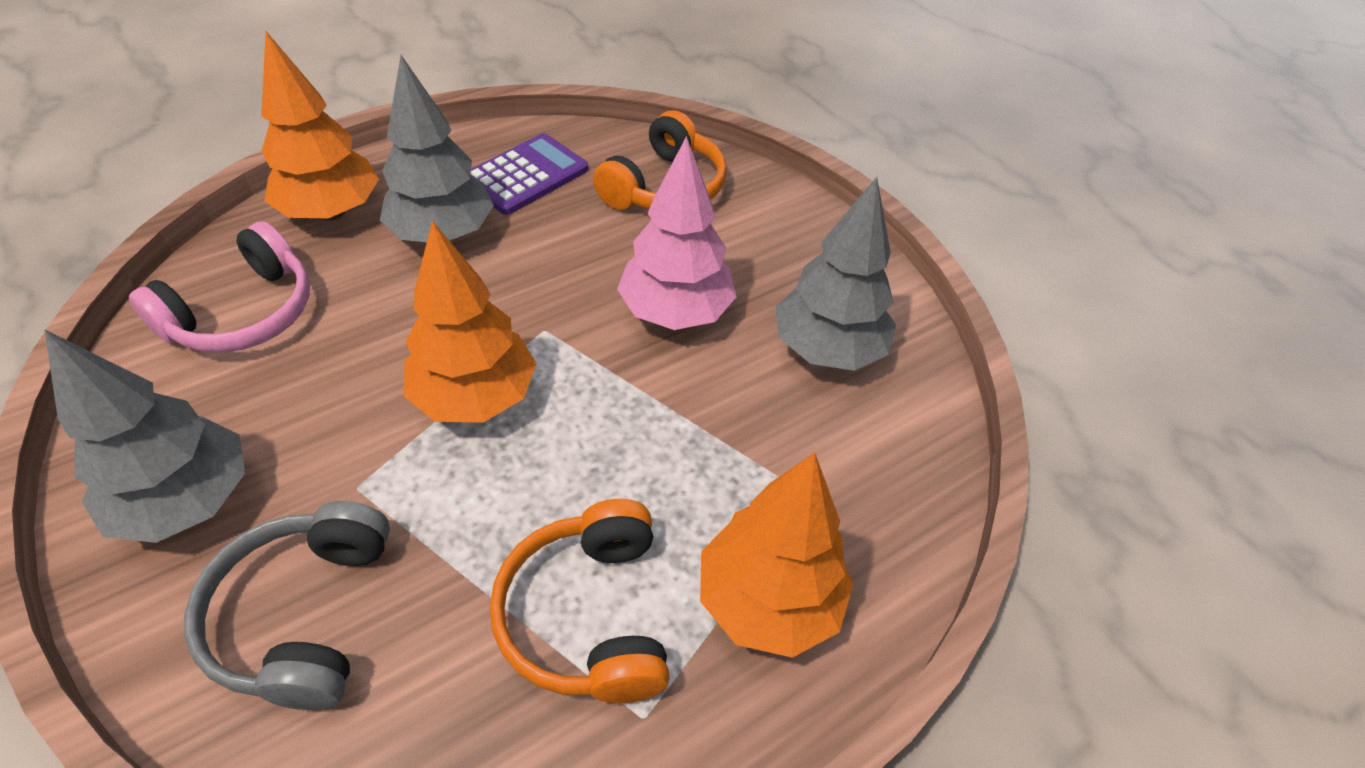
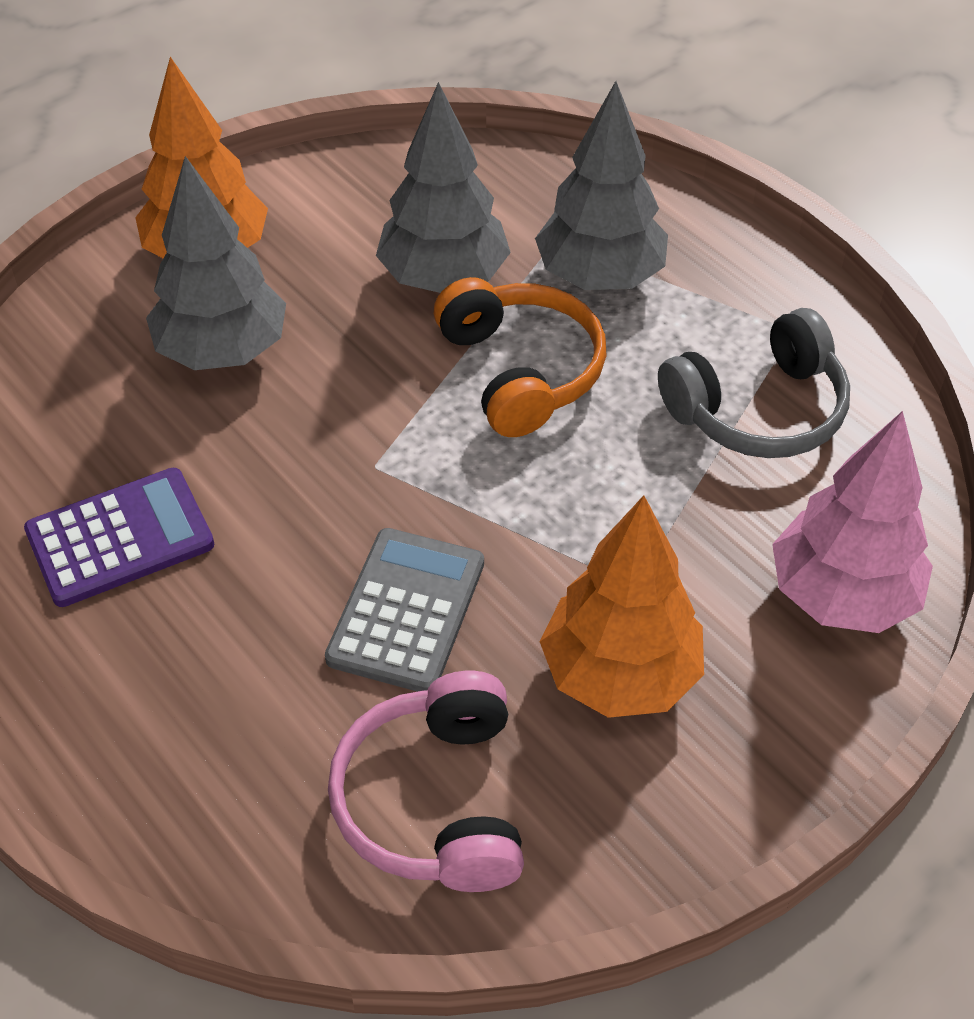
grey calculator: 0 -> 1
orange headphones: 2 -> 1
orange tree: 3 -> 2

